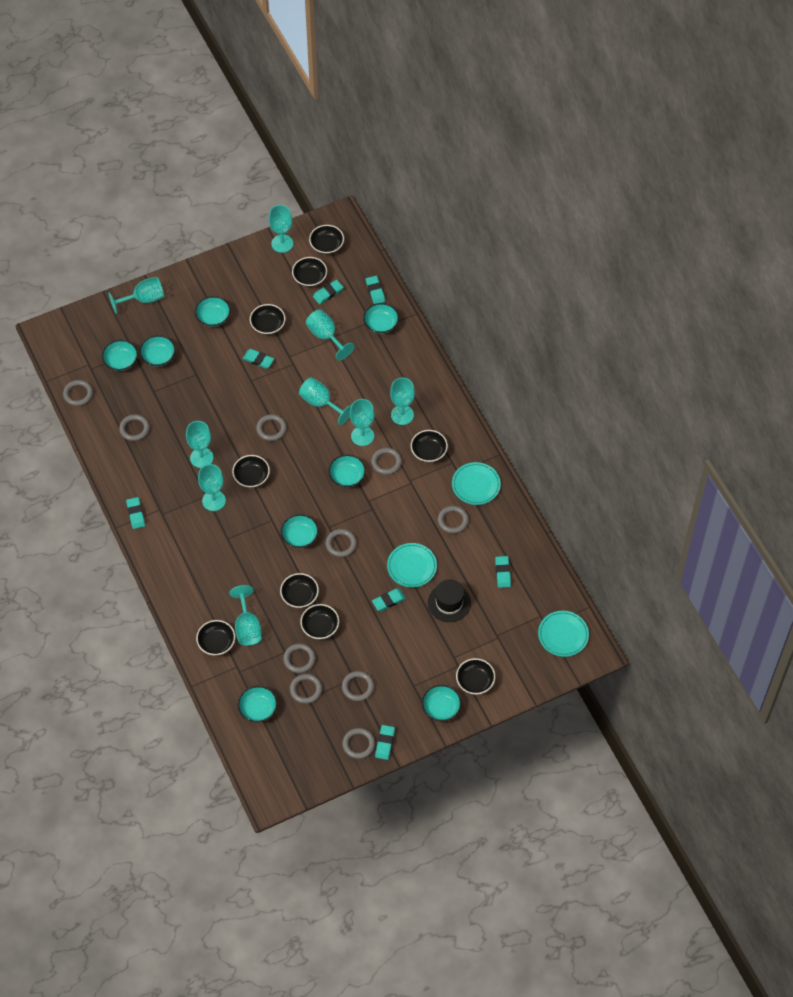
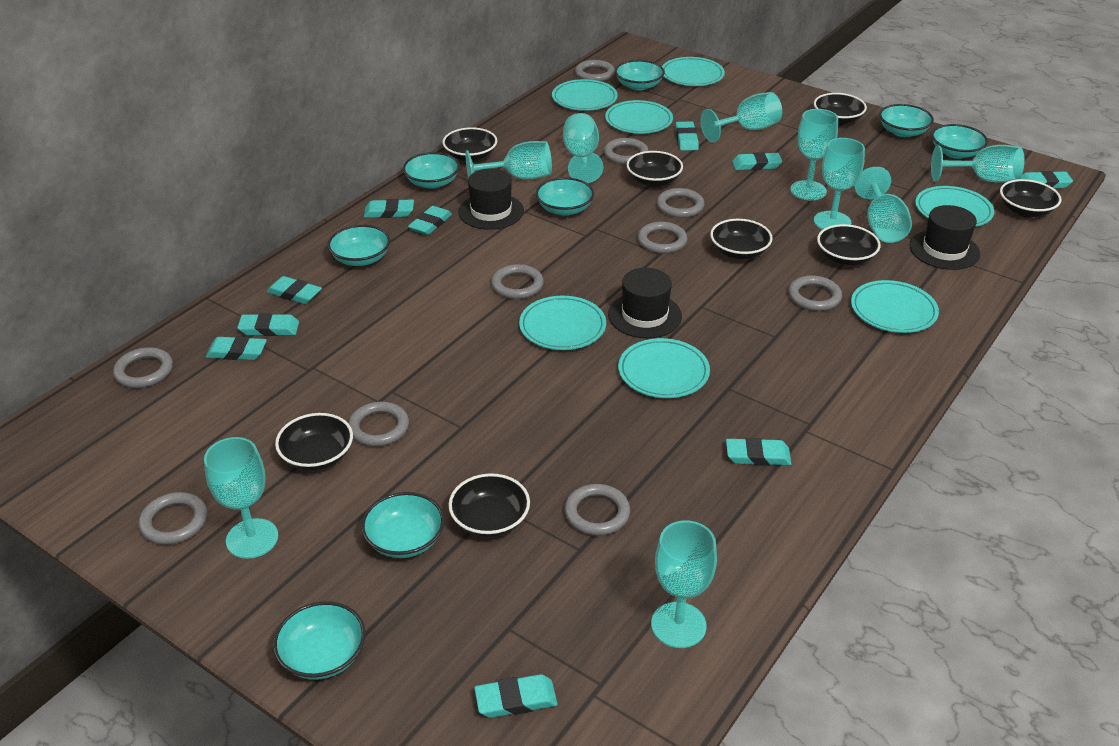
black bowl: 9 -> 8
black hat: 1 -> 3
turquoise eraser: 7 -> 10
turquoise plate: 3 -> 7

